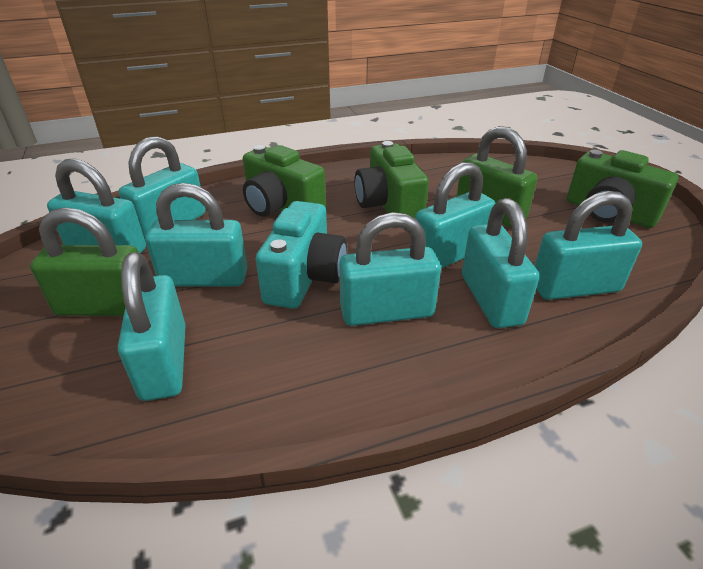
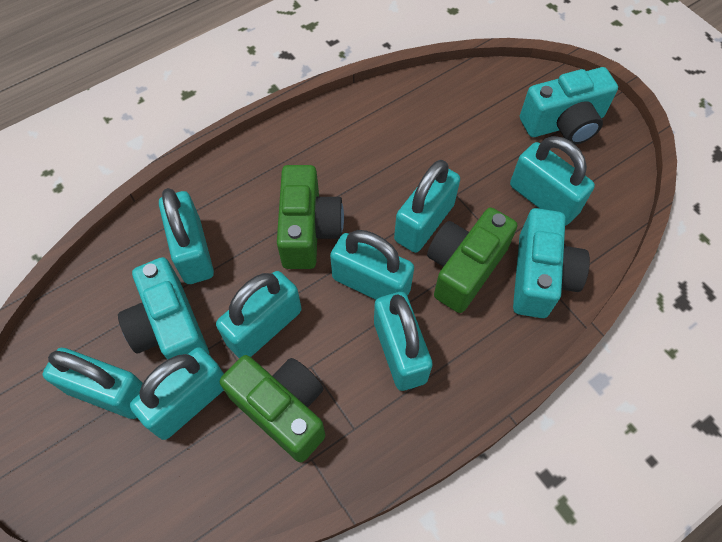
green padlock: 2 -> 0
turquoise camera: 1 -> 3

